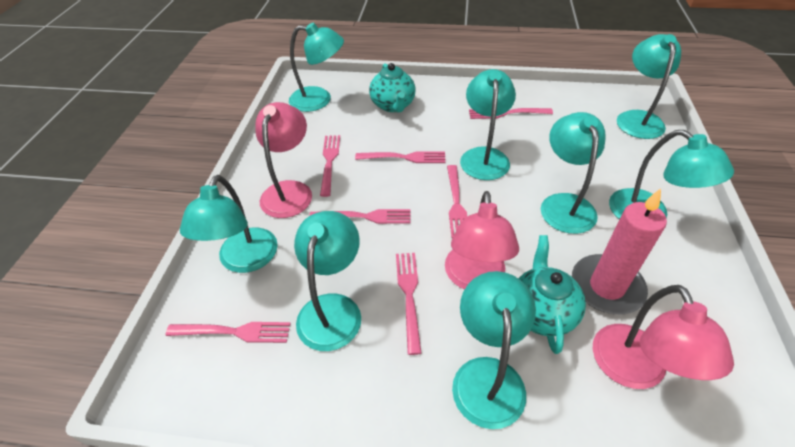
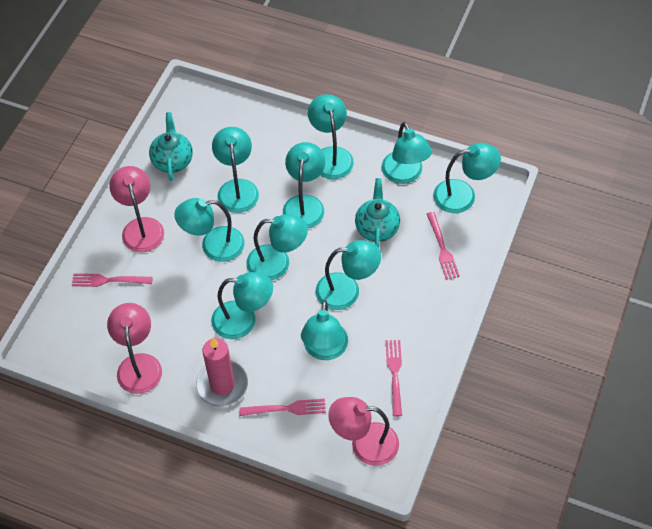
pink fork: 7 -> 4
turquoise lamp: 8 -> 10

